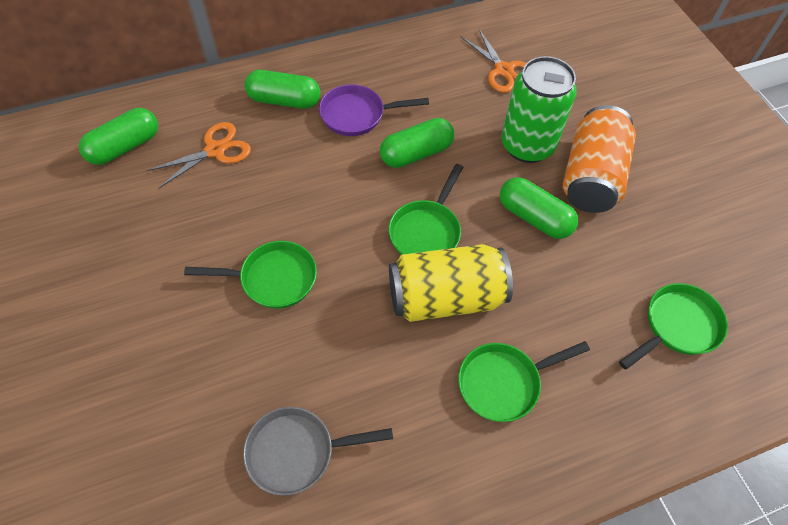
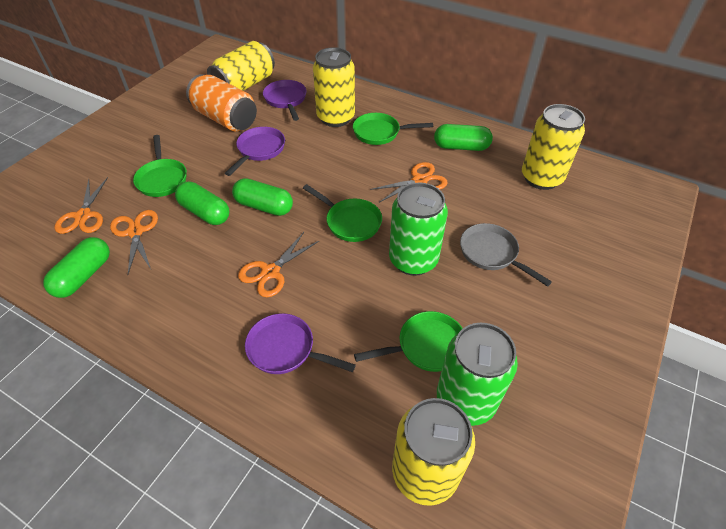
green can: 1 -> 2
orange scissors: 2 -> 4
purple pan: 1 -> 3
yellow can: 1 -> 4

